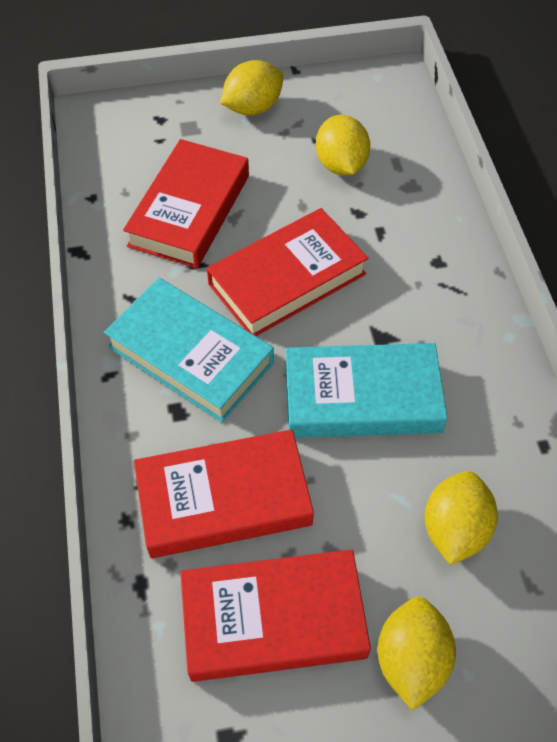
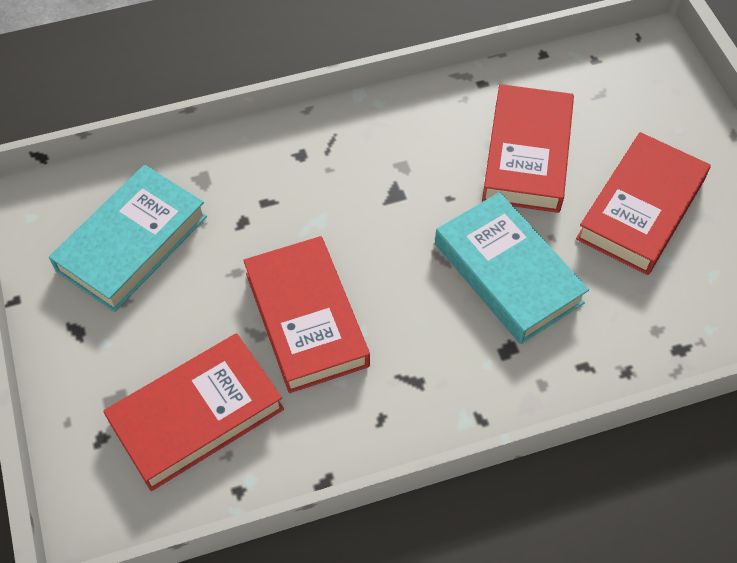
yellow lemon: 4 -> 0

